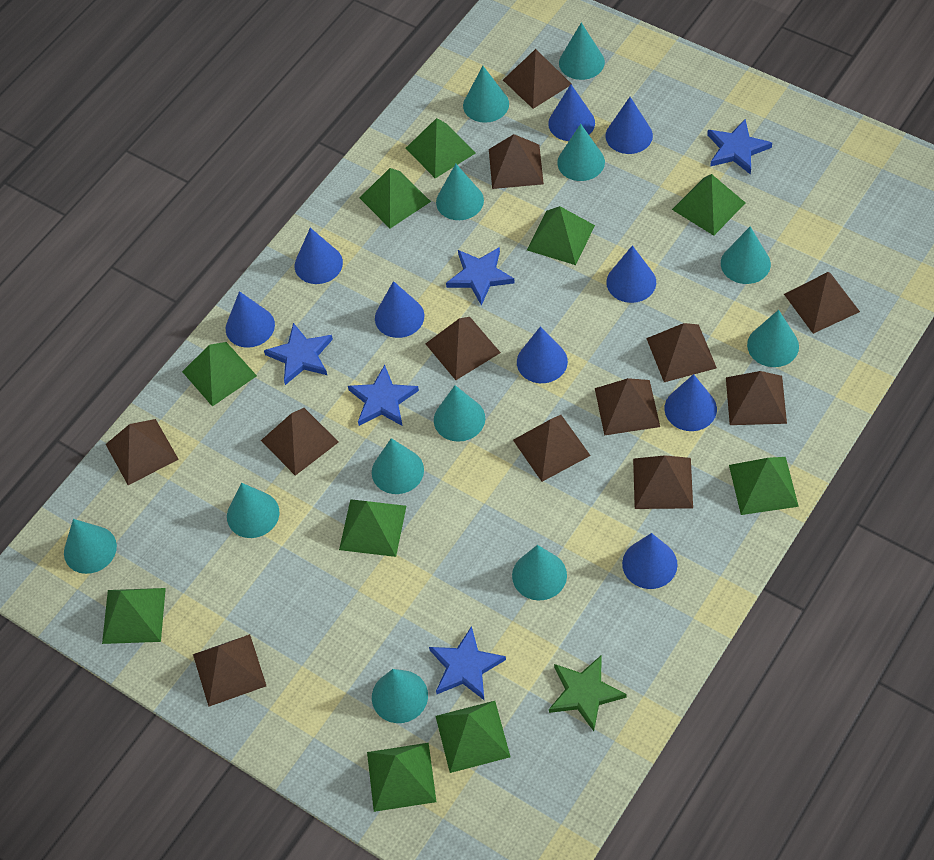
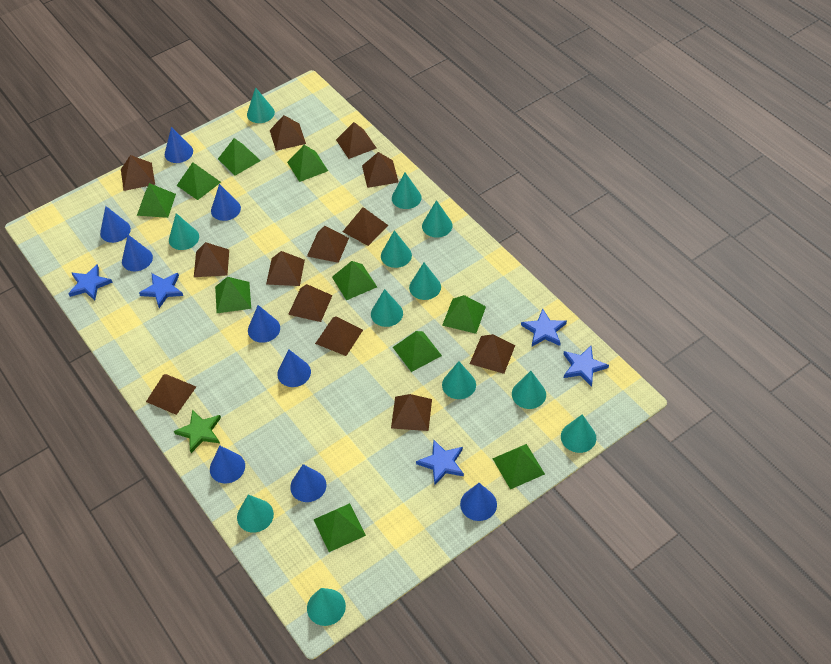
brown pyramid: 12 -> 13

